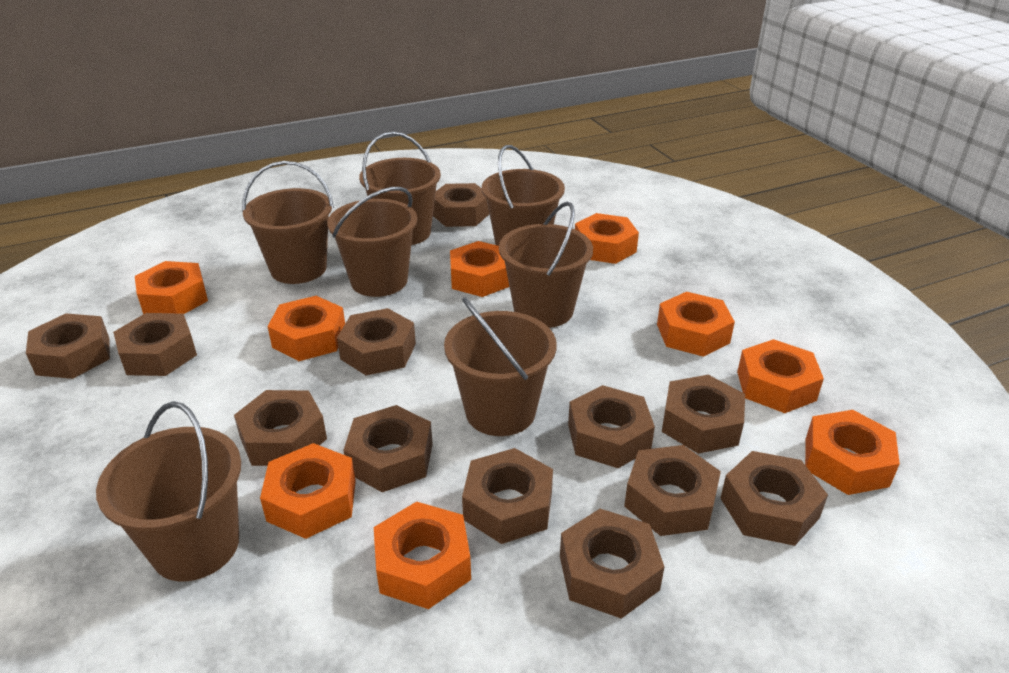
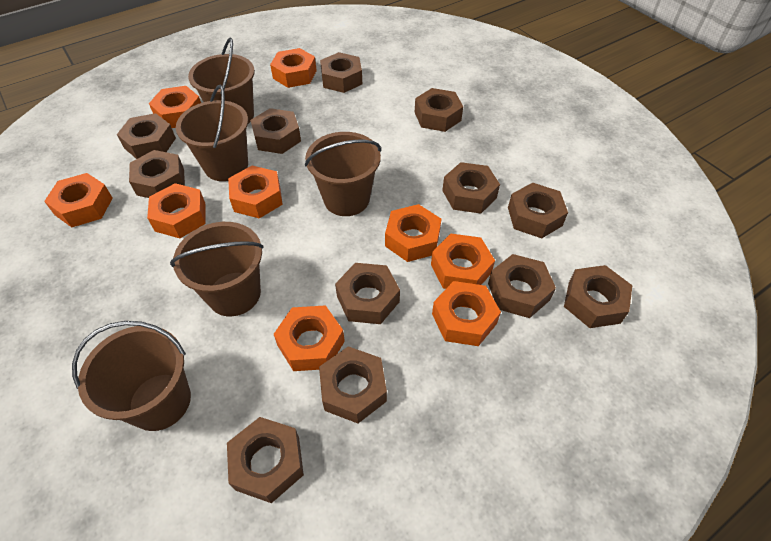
brown bucket: 7 -> 5

